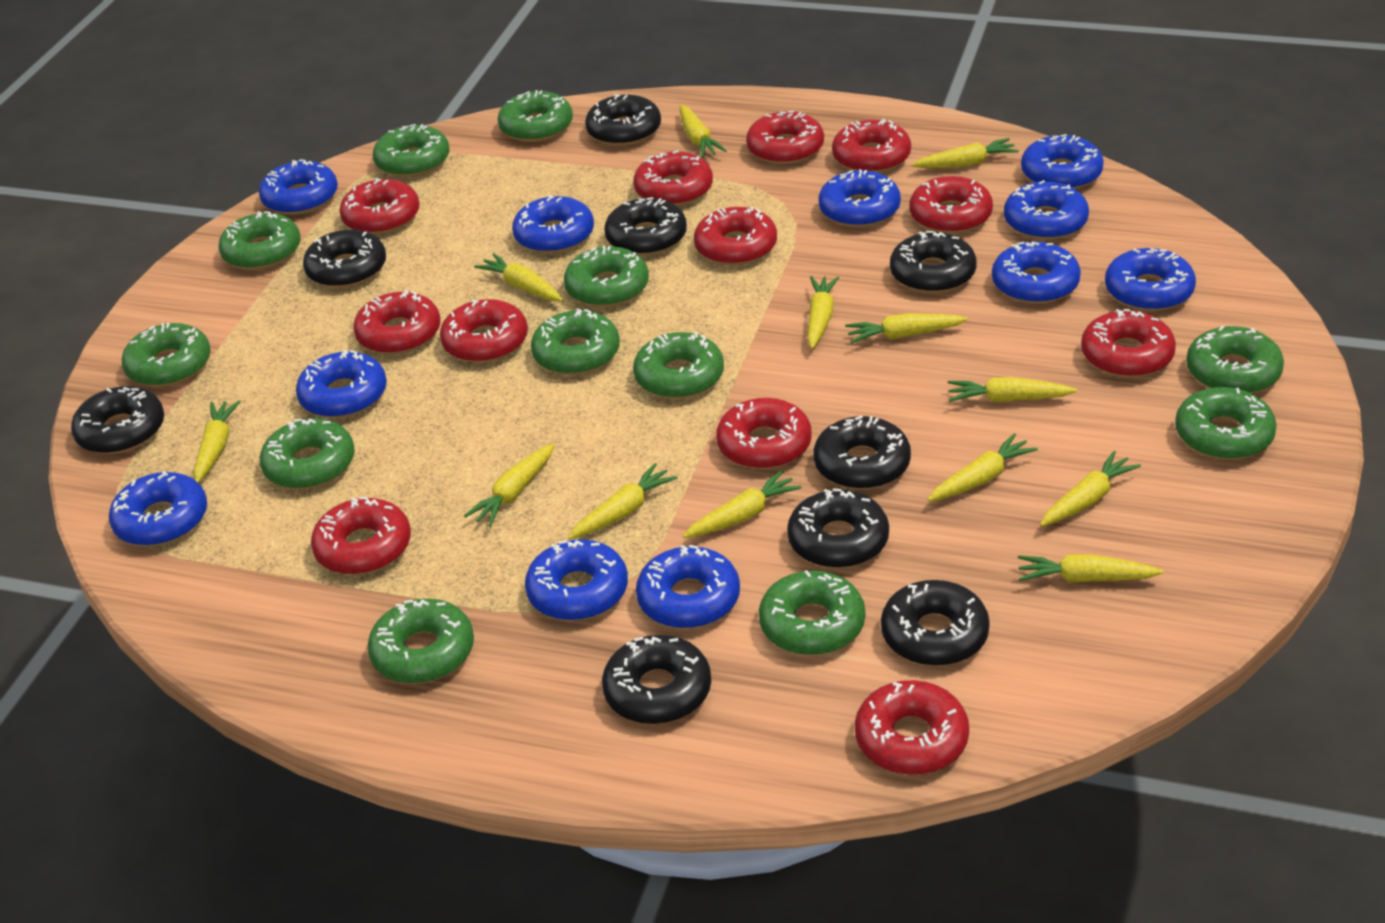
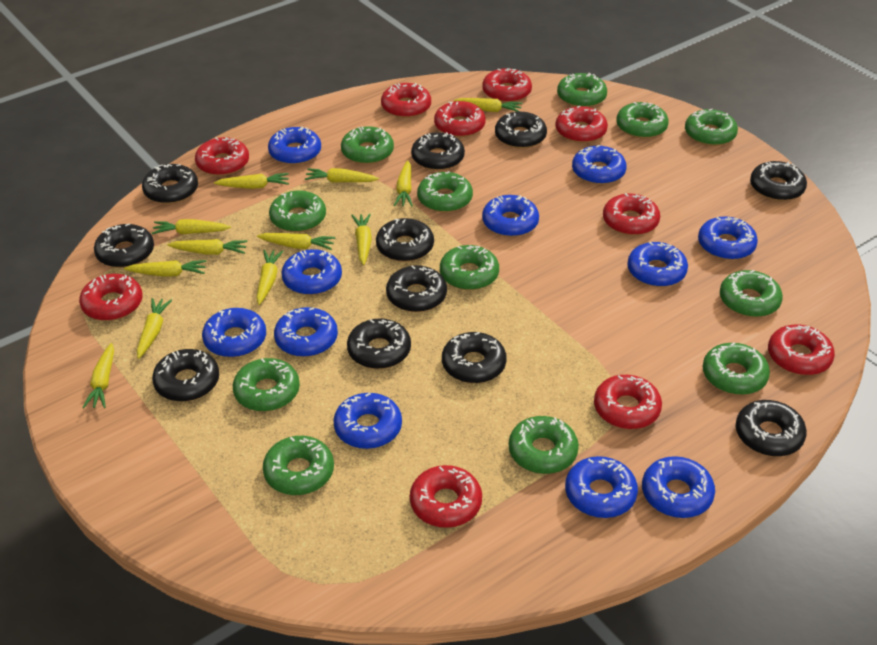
black donut: 9 -> 11
red donut: 12 -> 10
yellow carrot: 13 -> 12

